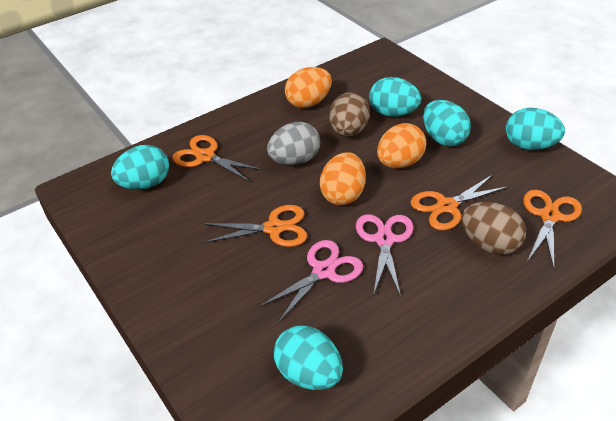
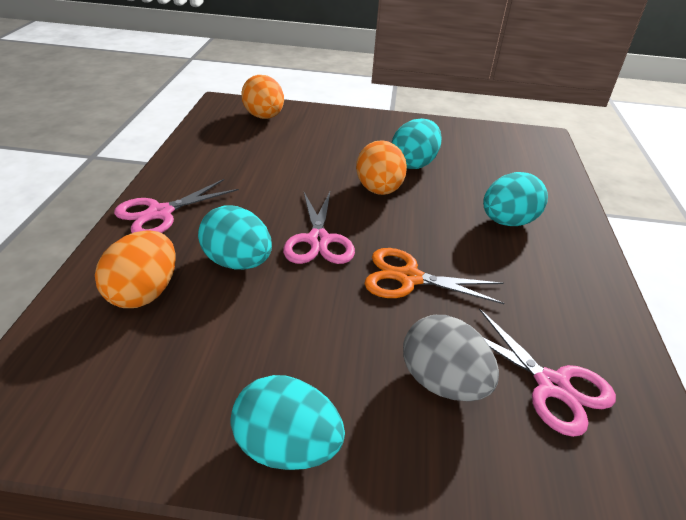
brown egg: 2 -> 0
orange scissors: 4 -> 1
pink scissors: 2 -> 3
turquoise egg: 5 -> 4

